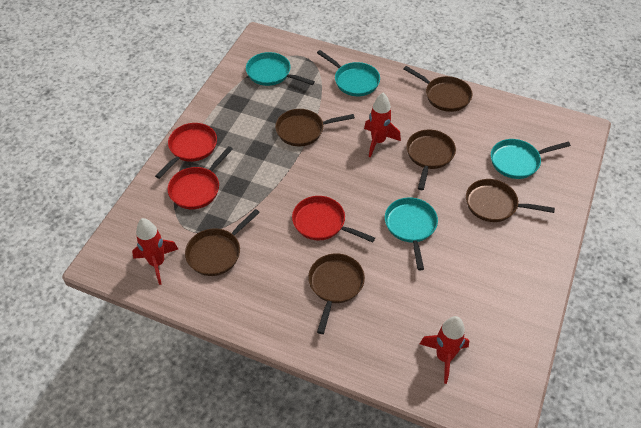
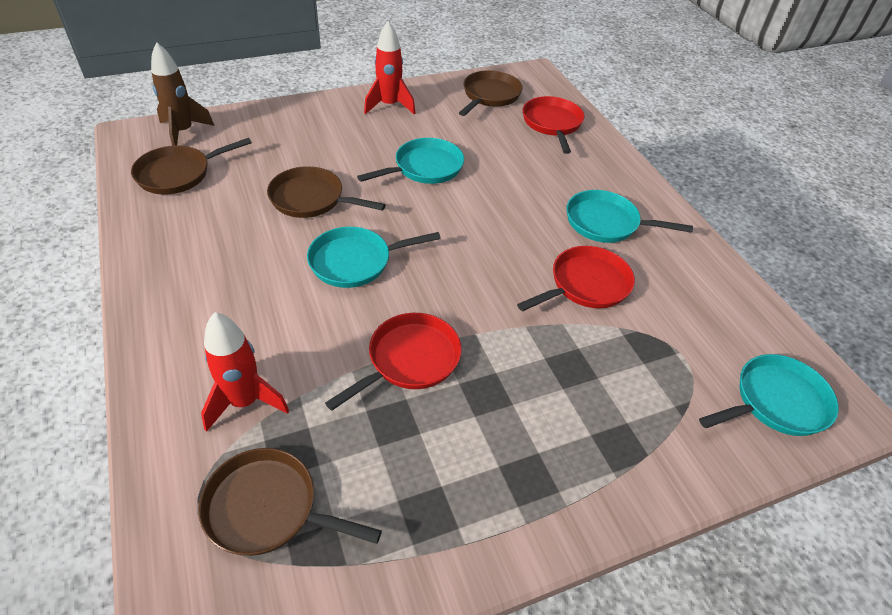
brown pan: 6 -> 4
brown rocket: 0 -> 1
red rocket: 3 -> 2

